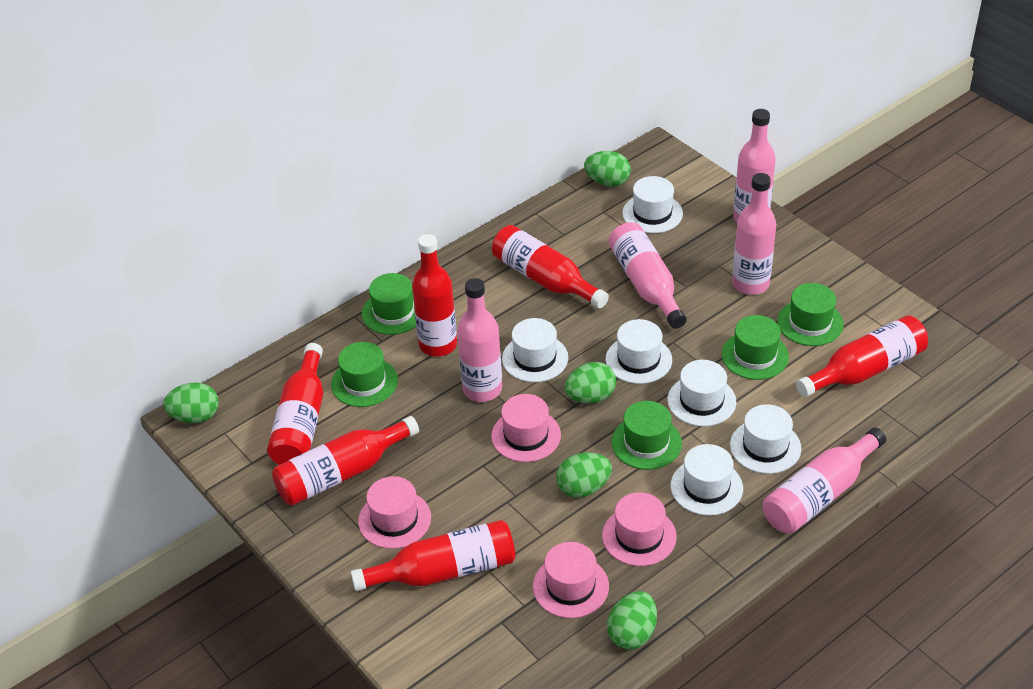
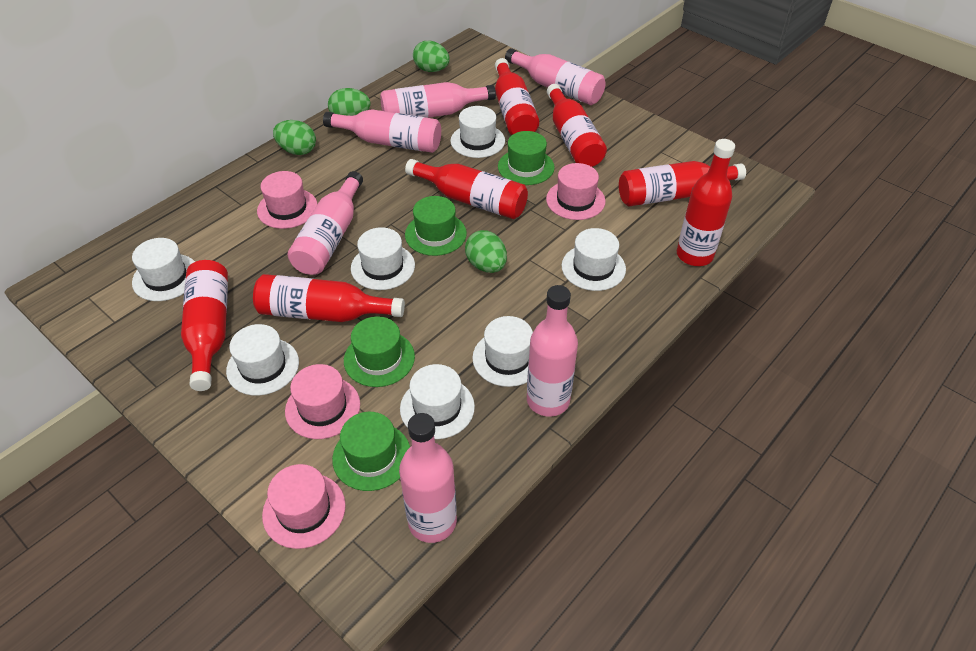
green egg: 5 -> 4
green hat: 5 -> 4
pink bottle: 5 -> 6
red bottle: 6 -> 7
white hat: 6 -> 7

